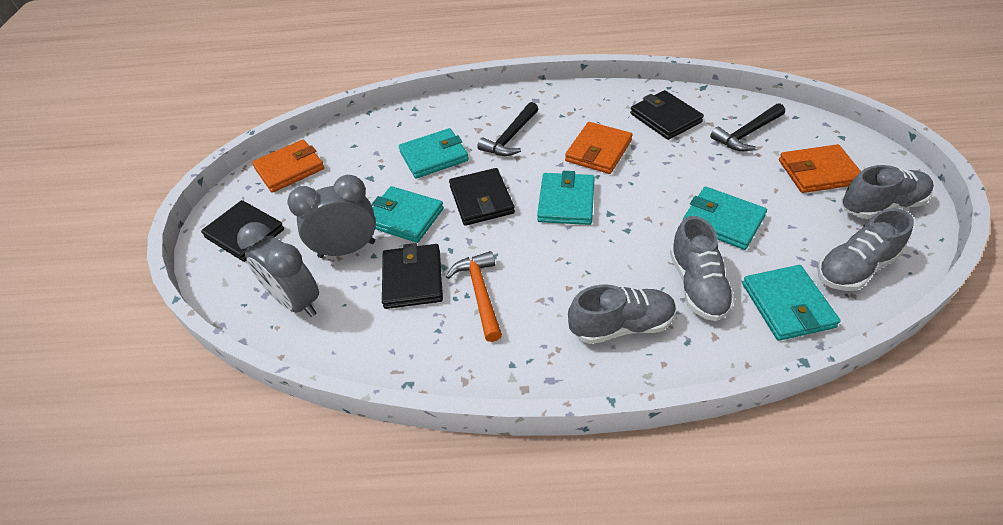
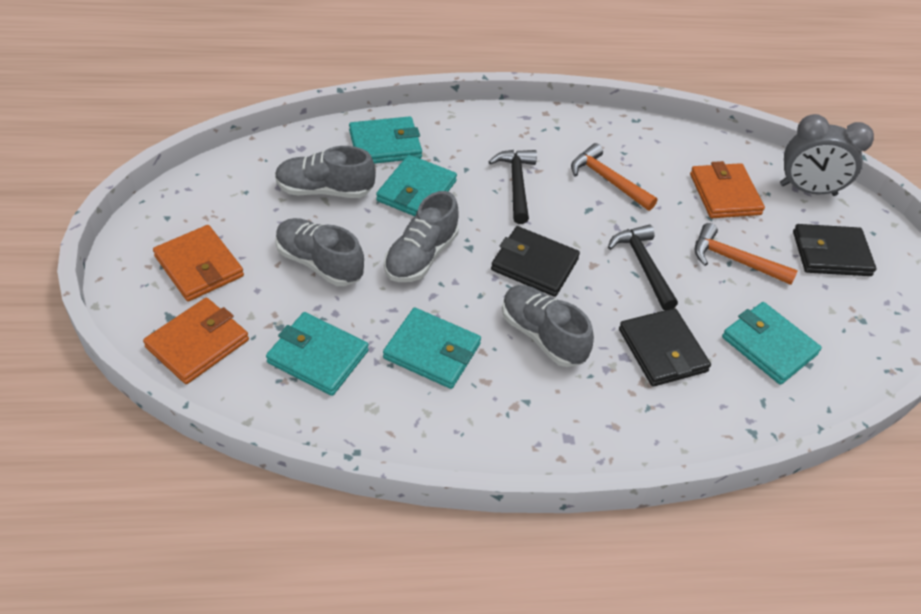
black wallet: 4 -> 3
grey clock: 2 -> 1
orange hammer: 1 -> 2

